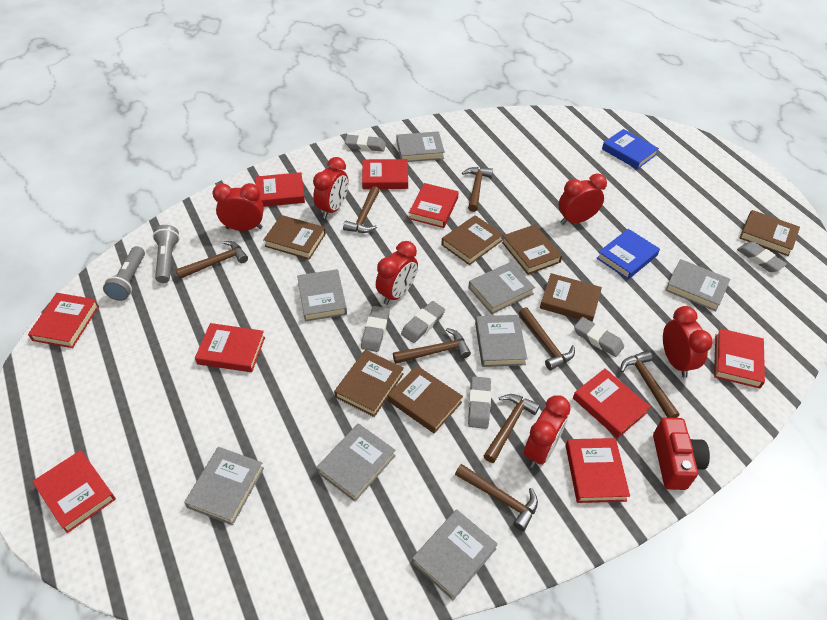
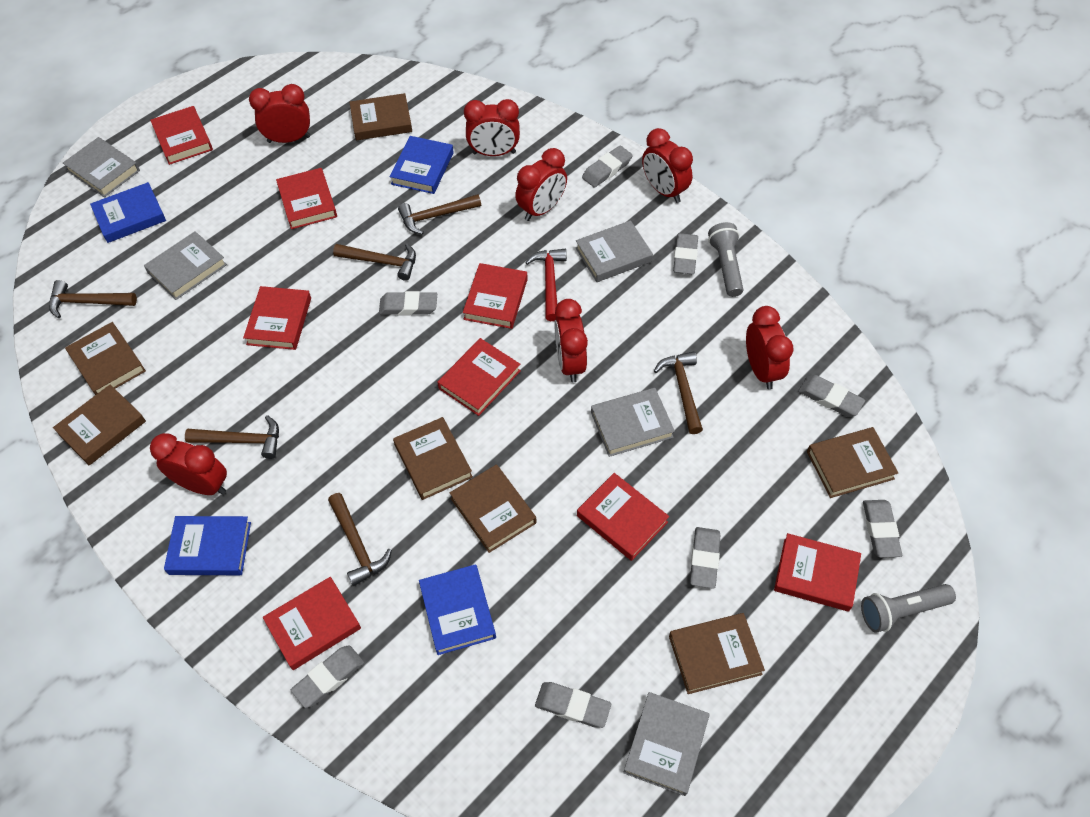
blue book: 2 -> 4
brown hammer: 8 -> 6
grey book: 8 -> 5
grey eraser: 6 -> 8
red book: 9 -> 8
red camera: 1 -> 0
red clock: 6 -> 7
red hammer: 0 -> 1

